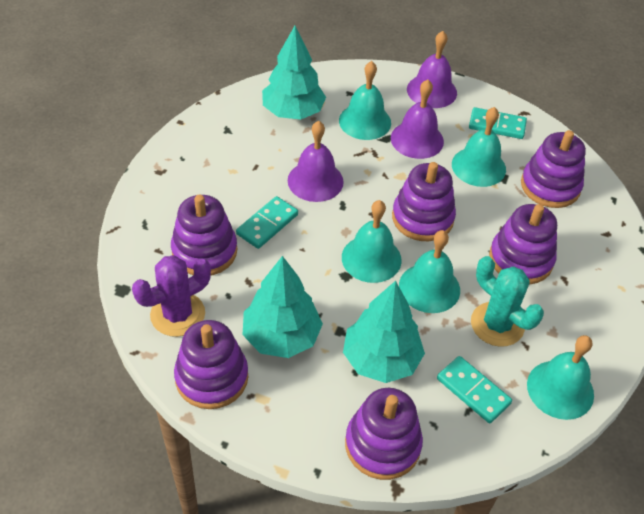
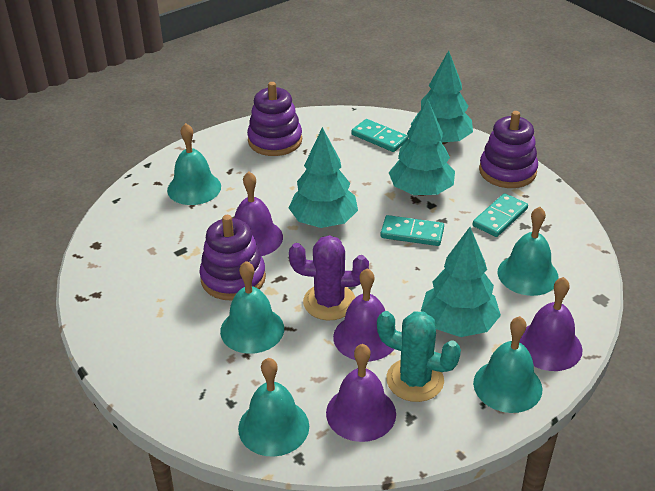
purple bell: 3 -> 4
purple stacking toy: 6 -> 3
turquoise tree: 3 -> 4

